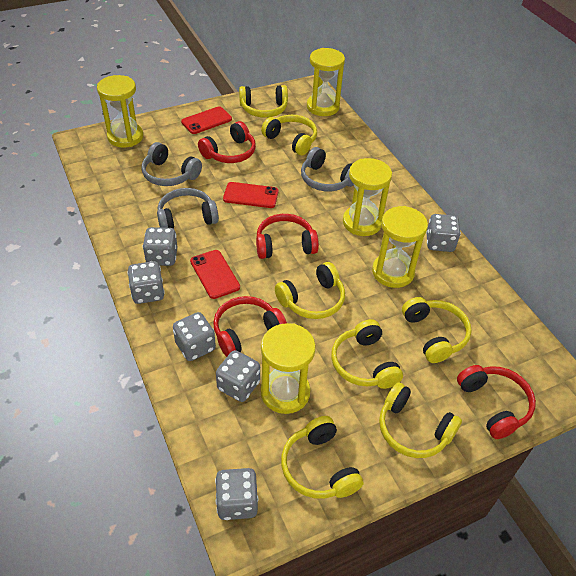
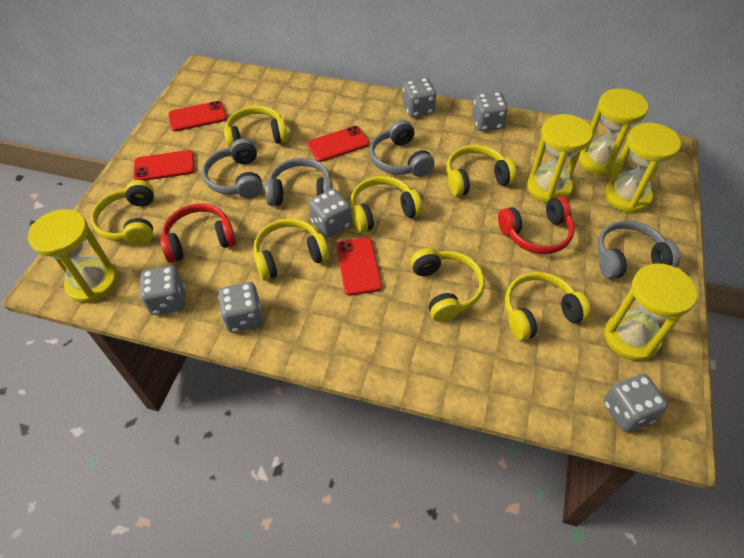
grey headphones: 3 -> 4
red headphones: 4 -> 2
red phone: 3 -> 4

